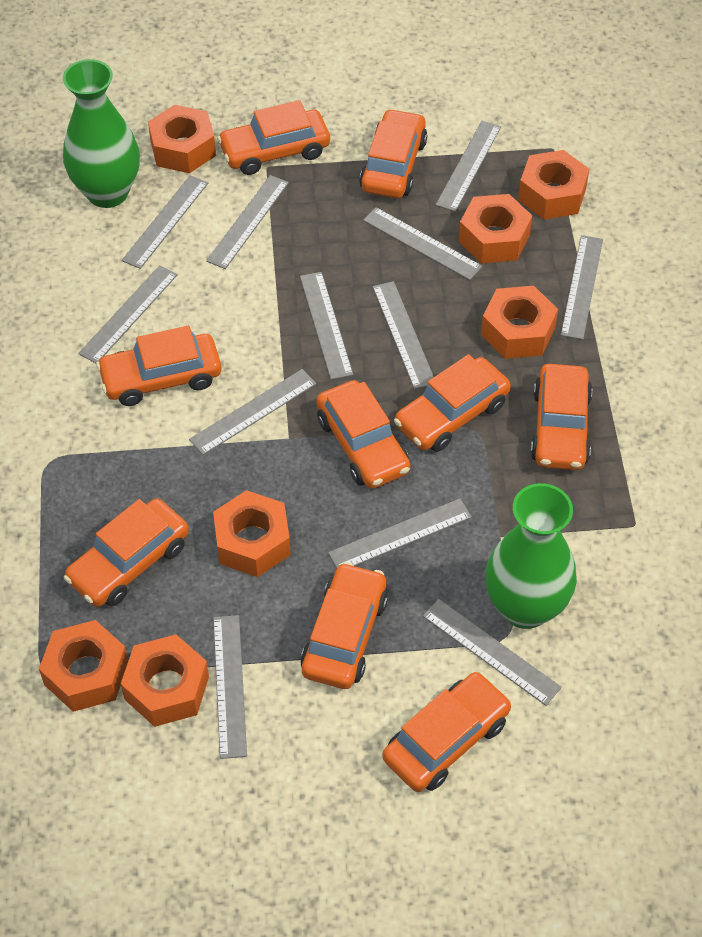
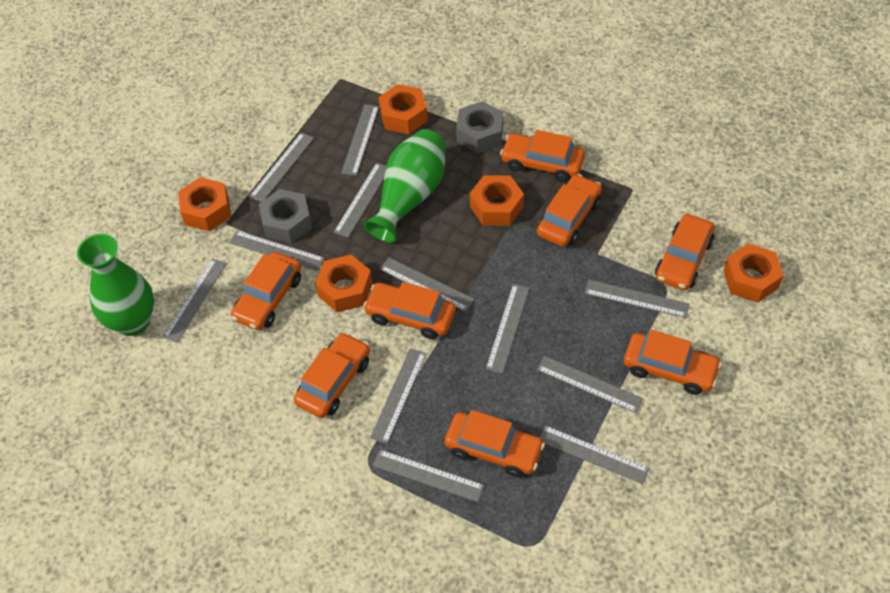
grey nut: 0 -> 2
orange car: 9 -> 8
orange nut: 7 -> 5

